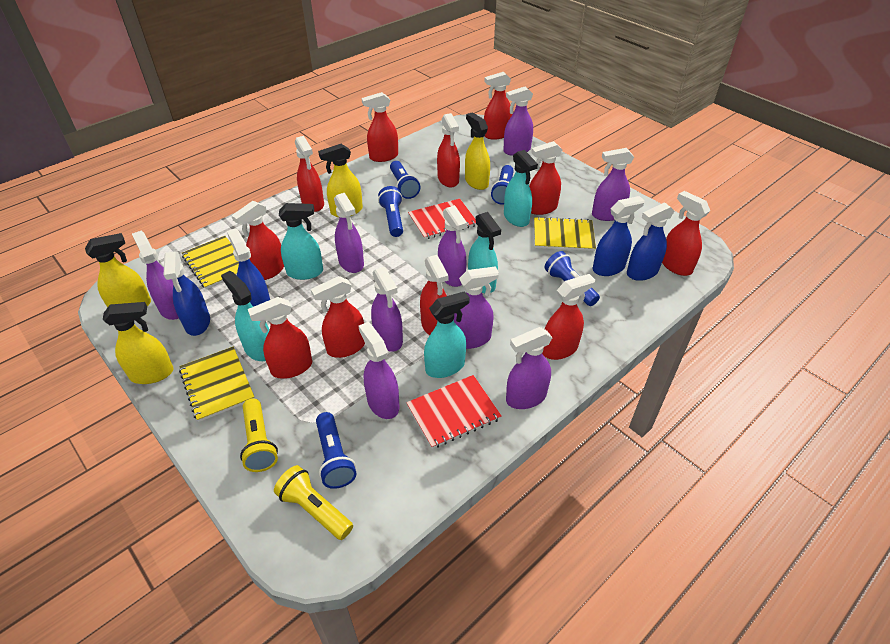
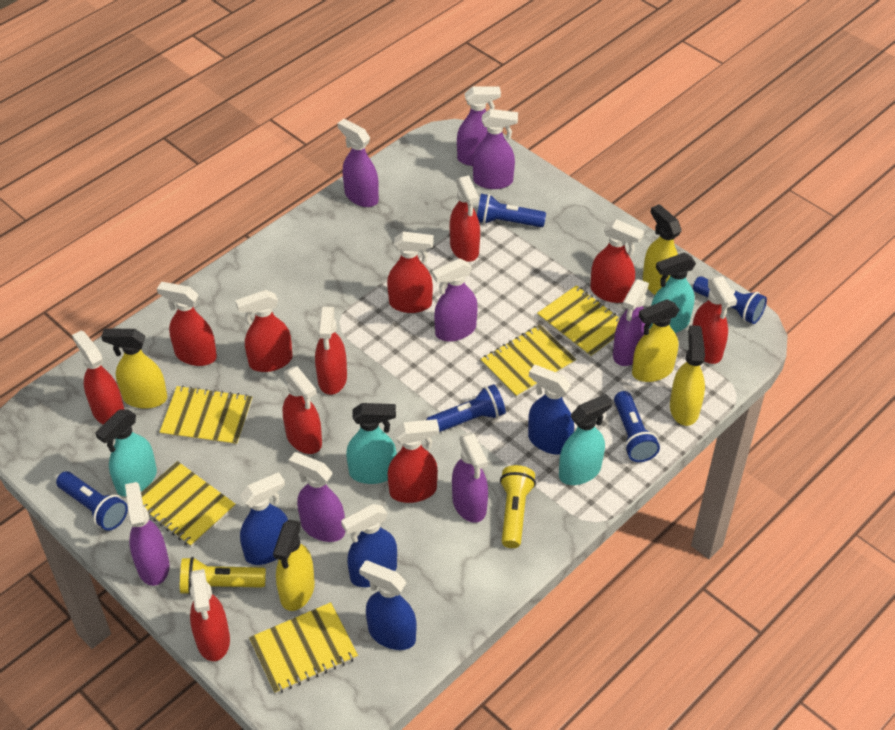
purple spray bottle: 9 -> 8
red notebook: 2 -> 0
turquoise spray bottle: 5 -> 4
yellow notebook: 3 -> 5
yellow spray bottle: 4 -> 5

